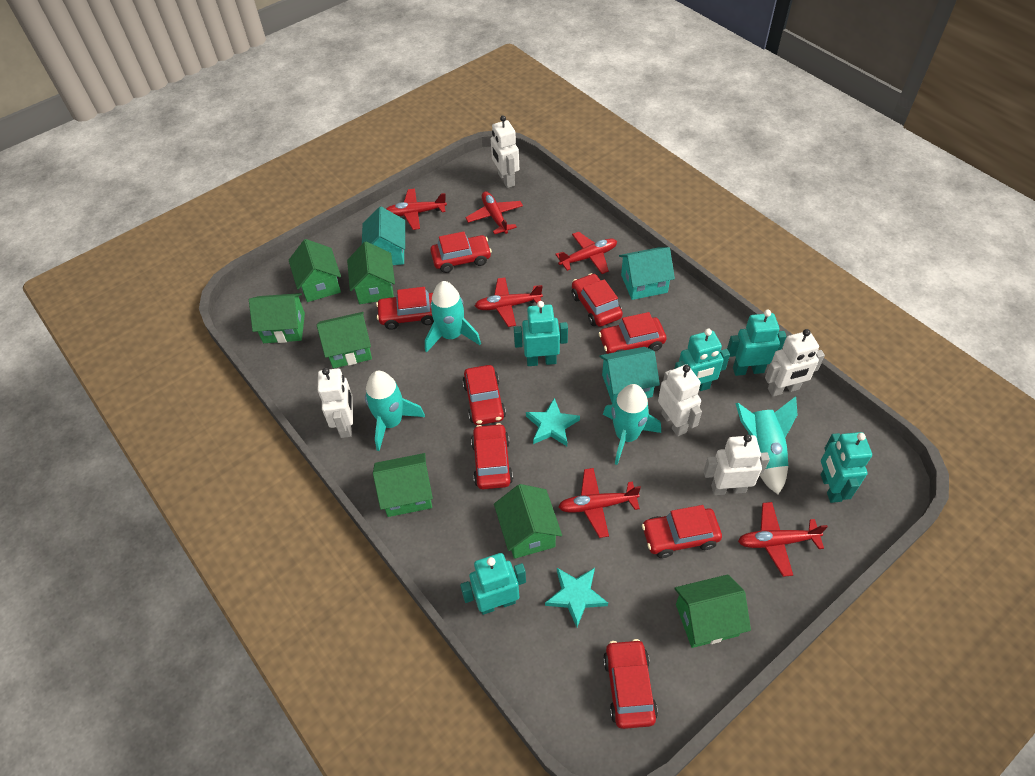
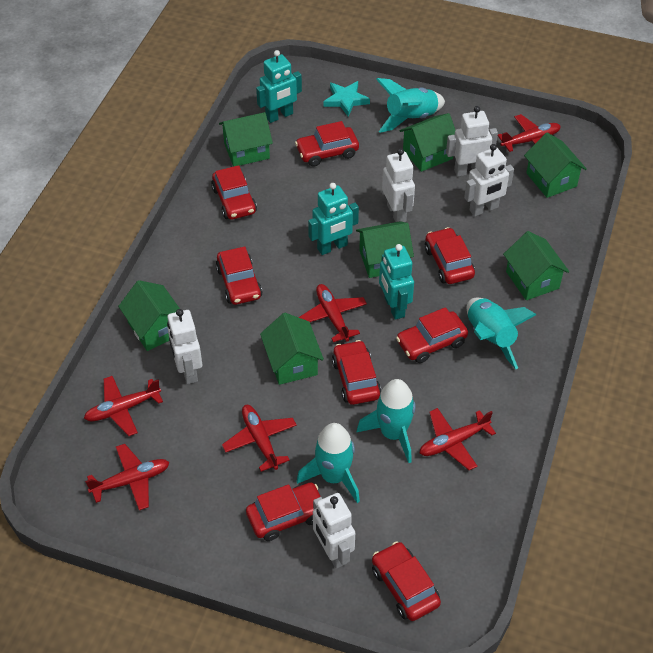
turquoise house: 3 -> 0
turquoise robot: 5 -> 3
turquoise star: 2 -> 1

